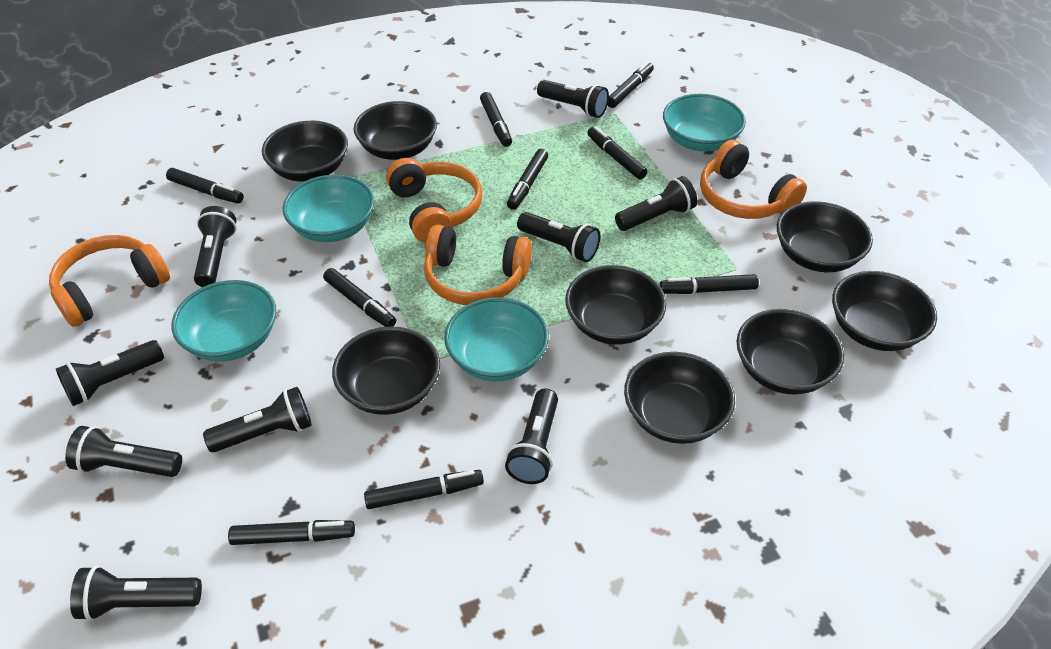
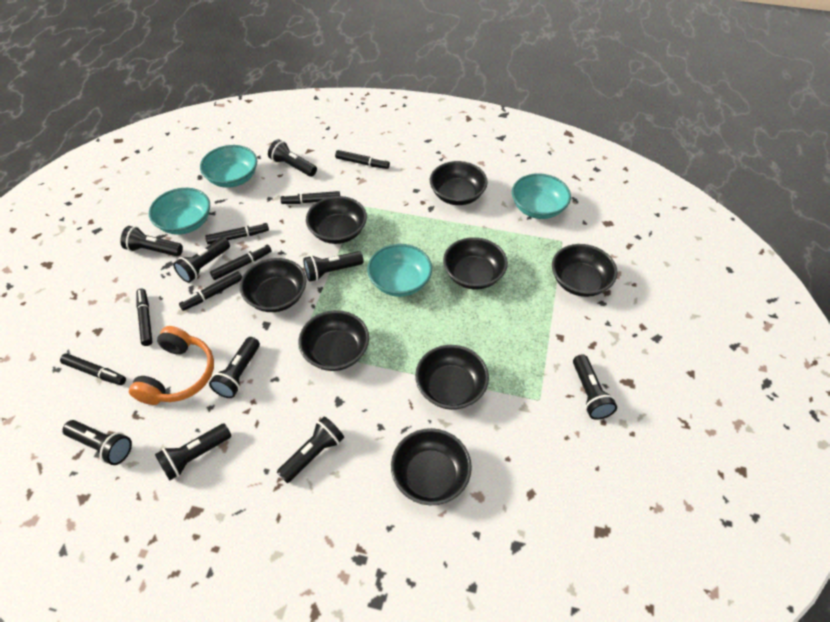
black marker: 9 -> 7
orange headphones: 4 -> 1

